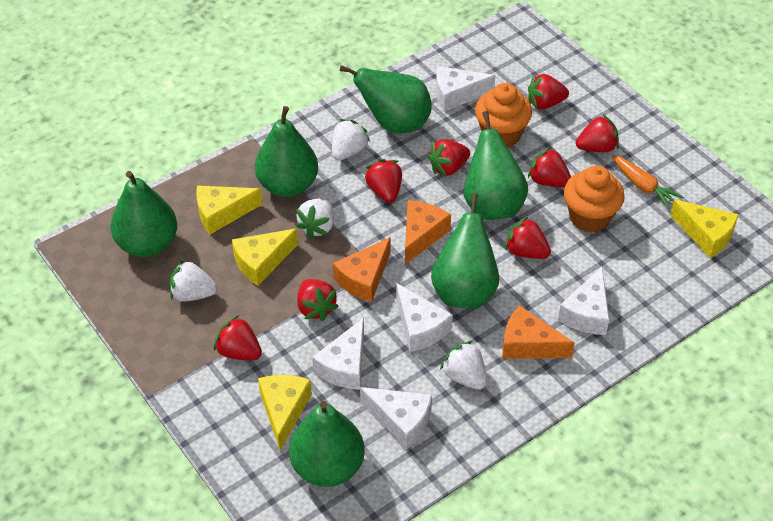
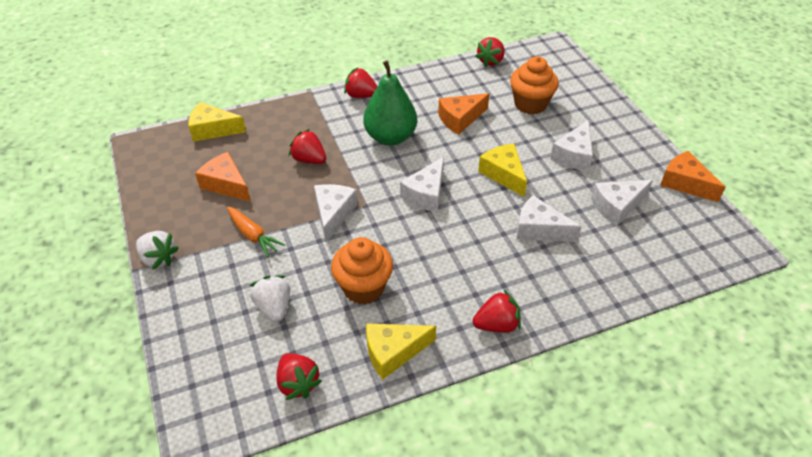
green pear: 6 -> 1
red strawberry: 8 -> 5
white strawberry: 4 -> 2
yellow cheese: 4 -> 3

